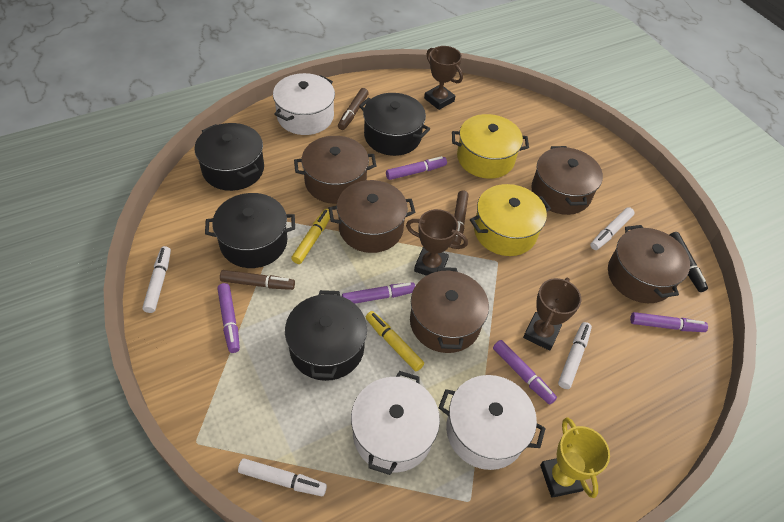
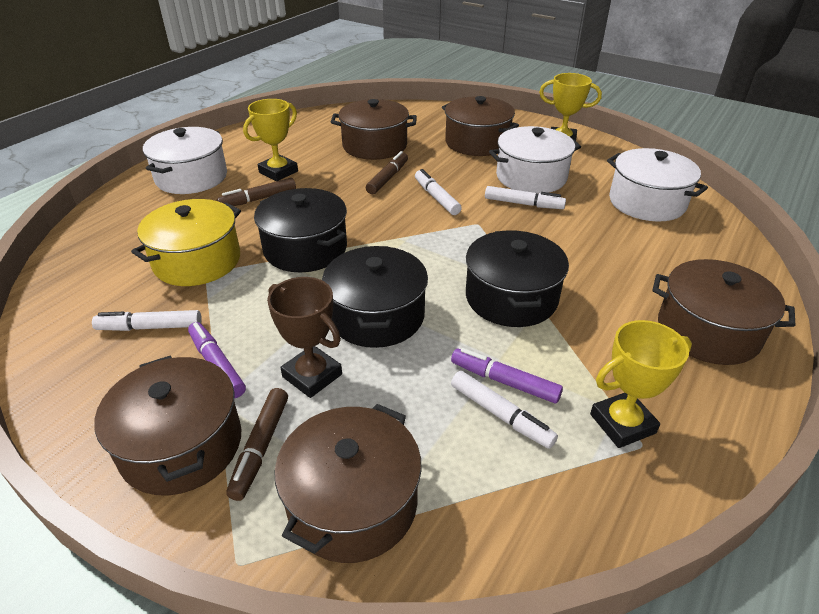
black marker: 1 -> 0
black pot: 4 -> 3
brown trophy: 3 -> 1
purple marker: 5 -> 2
yellow marker: 2 -> 0
yellow pot: 2 -> 1
yellow trophy: 1 -> 3

